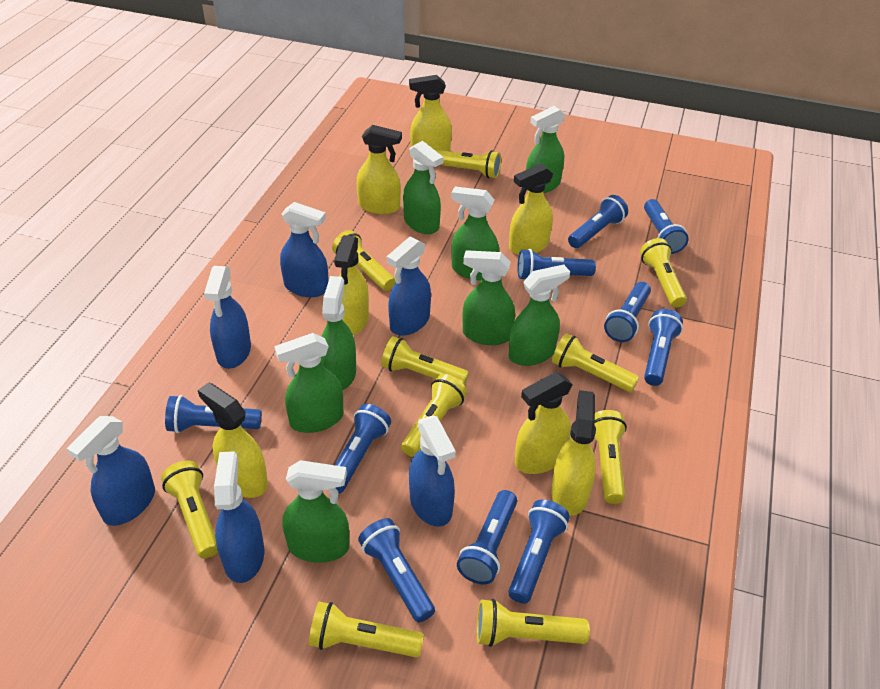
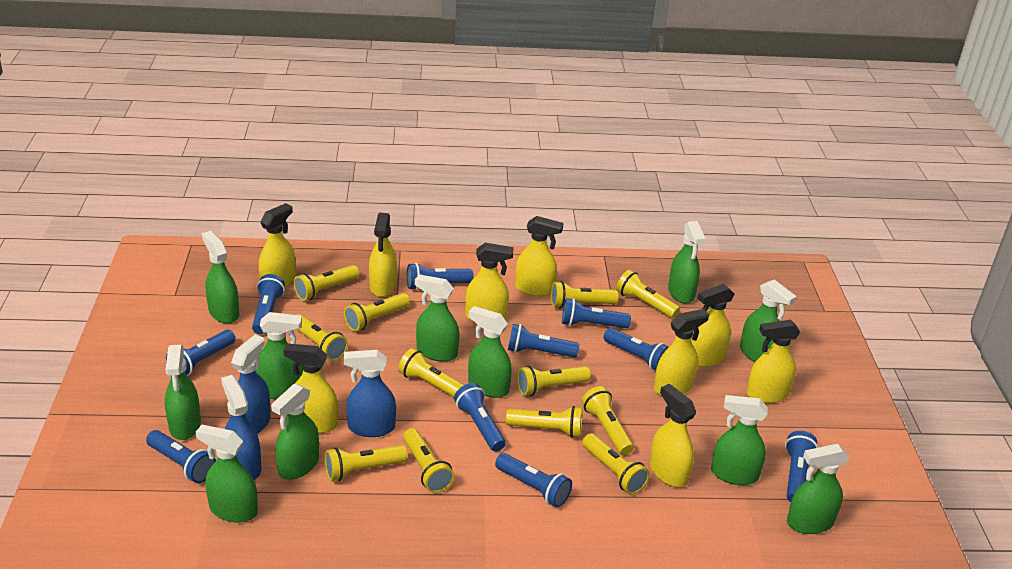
blue spray bottle: 6 -> 3
green spray bottle: 8 -> 11
yellow flashlight: 10 -> 12
yellow spray bottle: 7 -> 9

